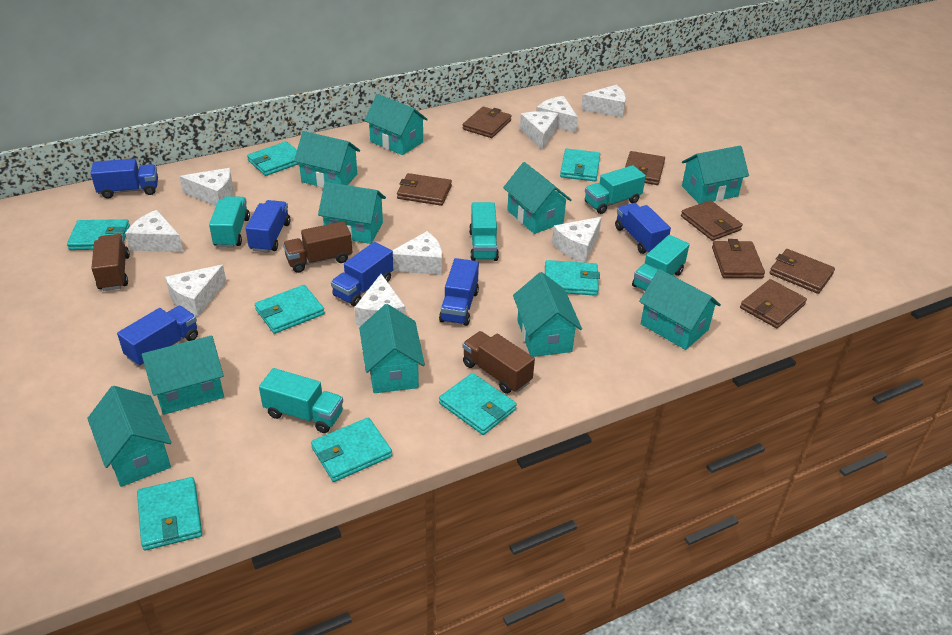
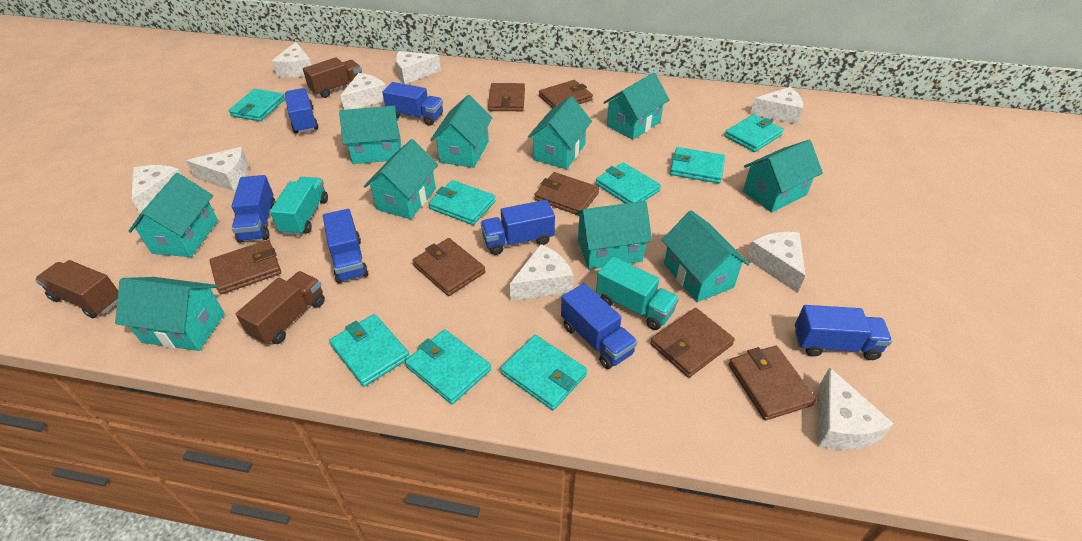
blue truck: 6 -> 7
turquoise truck: 5 -> 2

